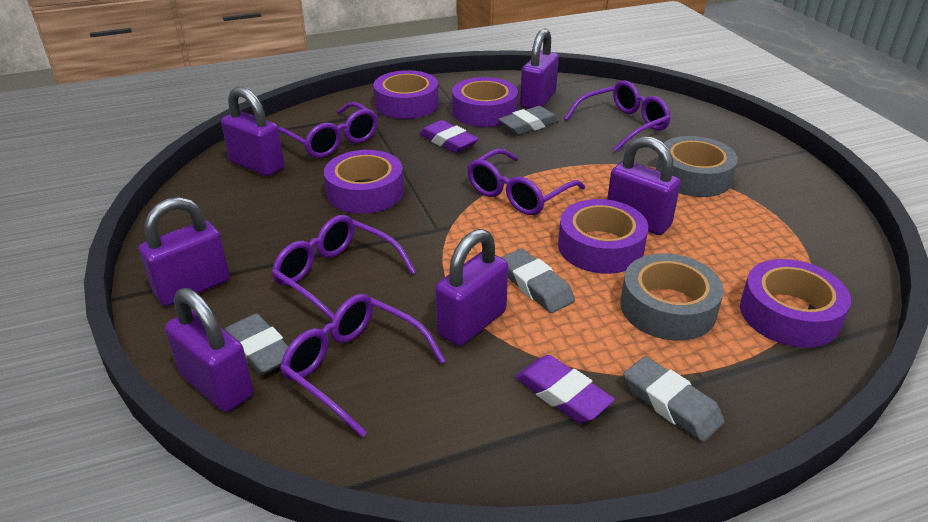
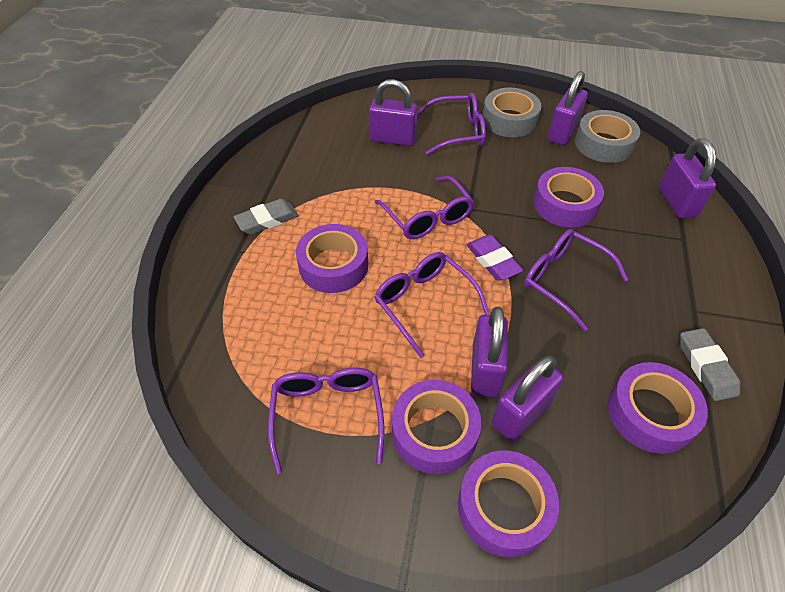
grey eraser: 4 -> 2
purple eraser: 2 -> 1
purple padlock: 6 -> 5

